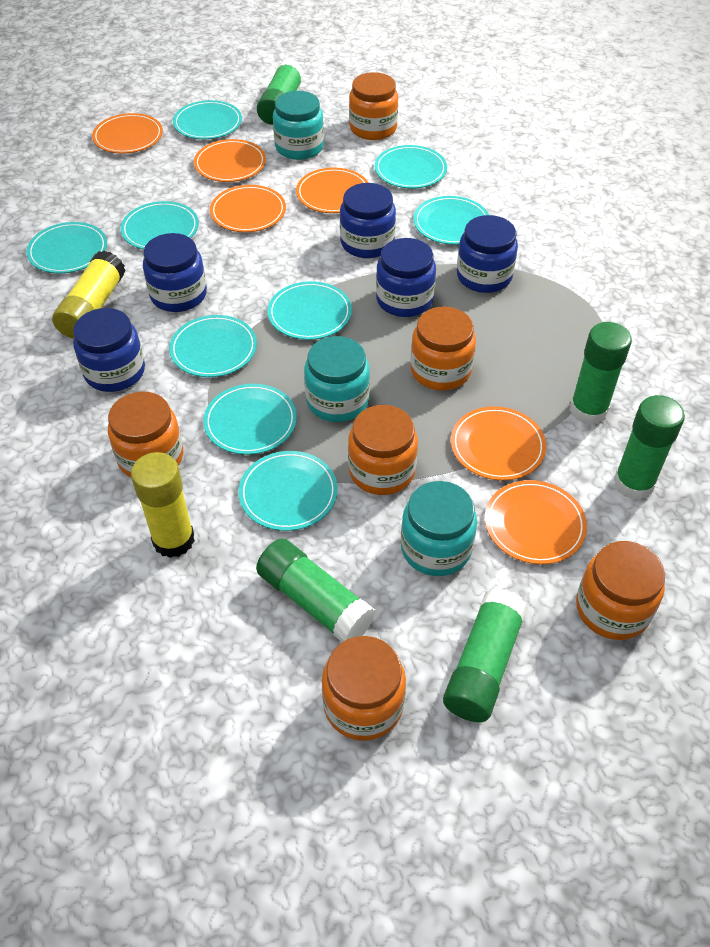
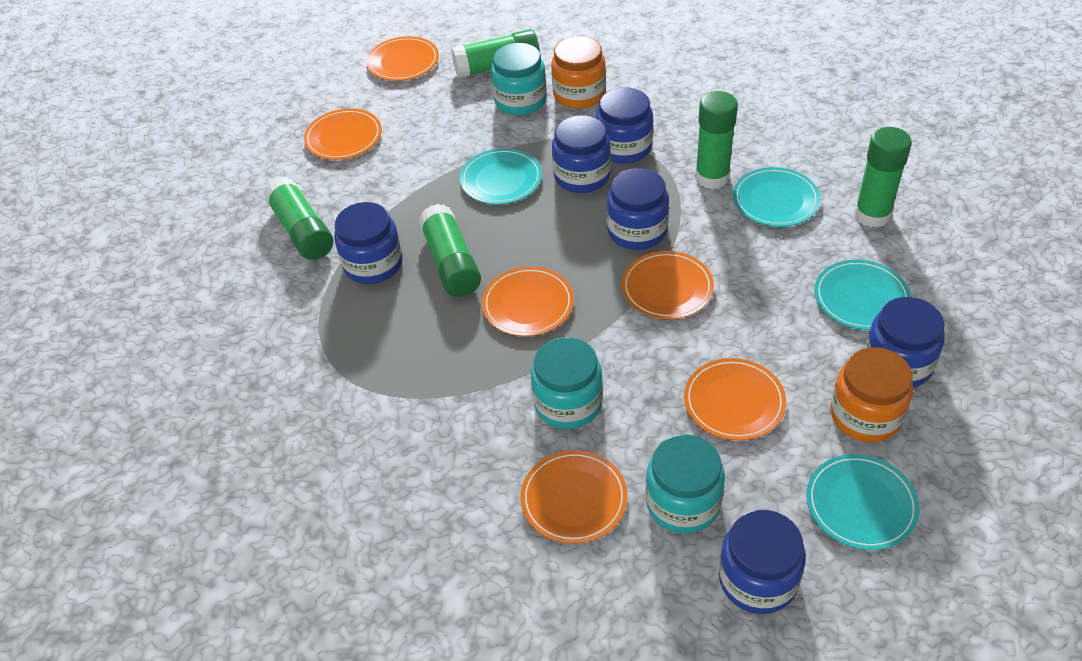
blue jar: 5 -> 6
orange jar: 6 -> 2
turquoise plate: 9 -> 4
yellow glue stick: 2 -> 0

